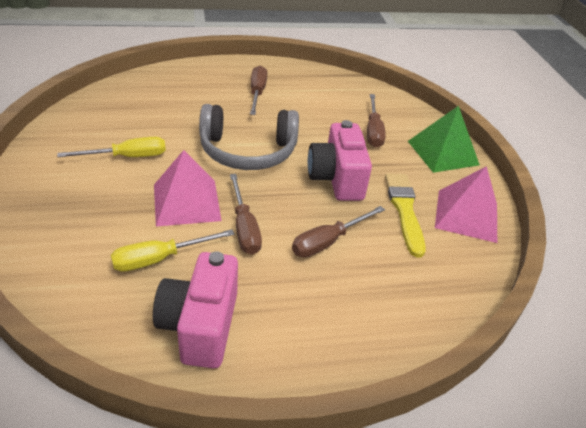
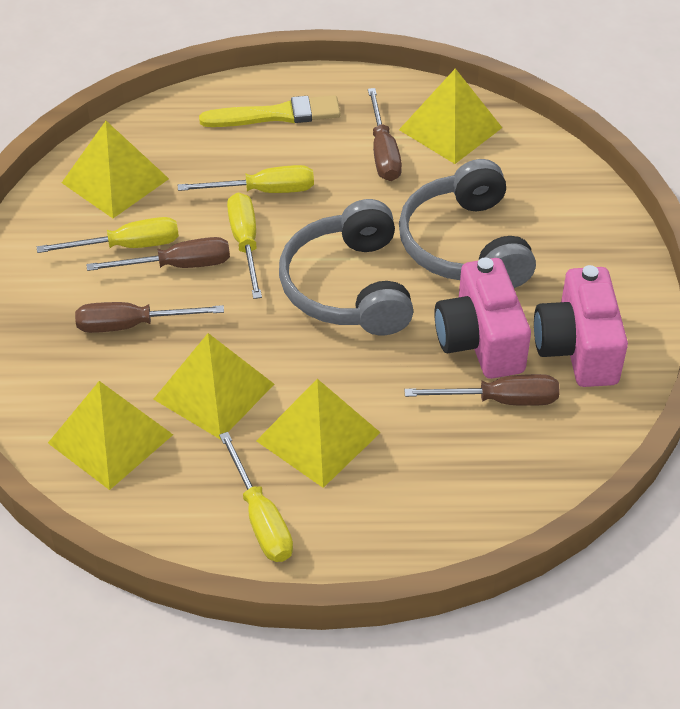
green pyramid: 1 -> 0
grey headphones: 1 -> 2
pink pyramid: 2 -> 0
yellow pyramid: 0 -> 5
yellow screwdriver: 2 -> 4

